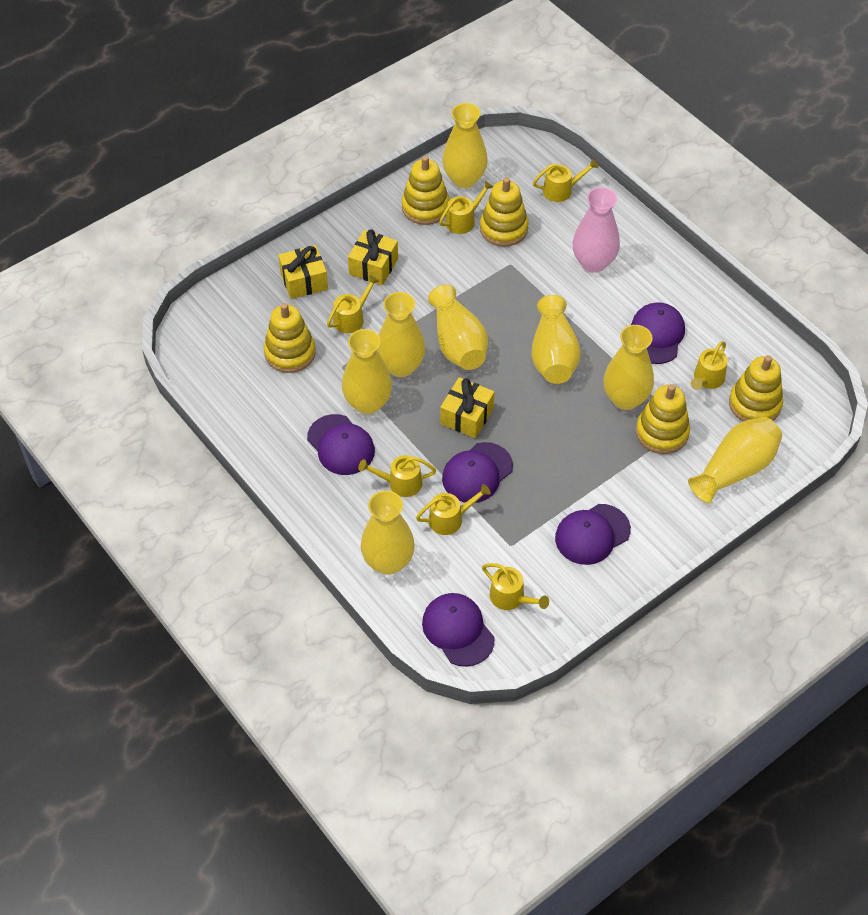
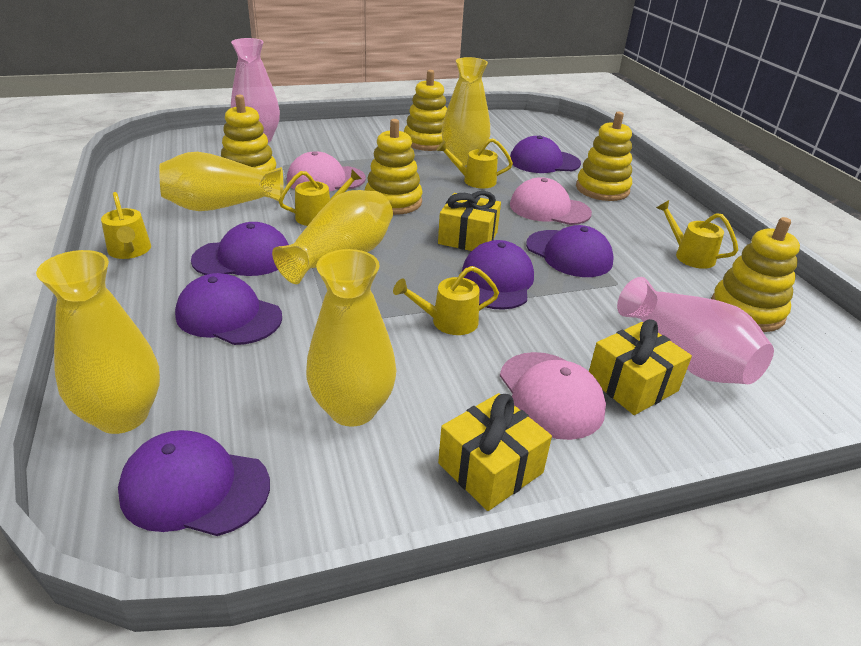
pink cap: 0 -> 3
pink vase: 1 -> 2
purple cap: 5 -> 6
yellow vase: 8 -> 5
yellow watering can: 7 -> 5

